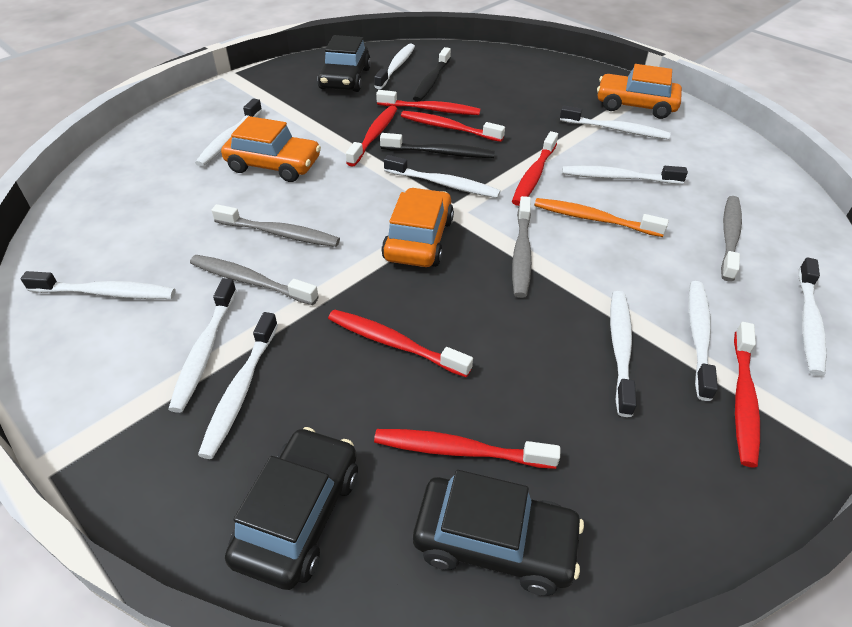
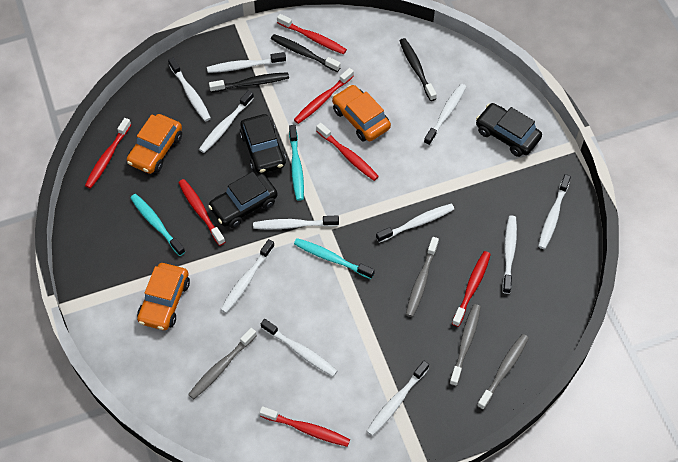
black toothbrush: 2 -> 3
orange toothbrush: 1 -> 0
turquoise toothbrush: 0 -> 3

